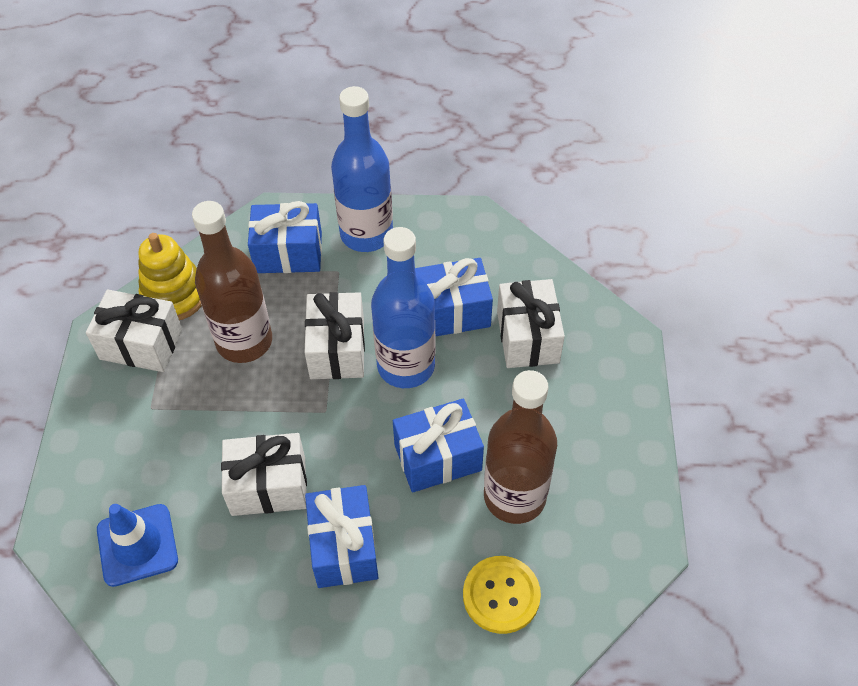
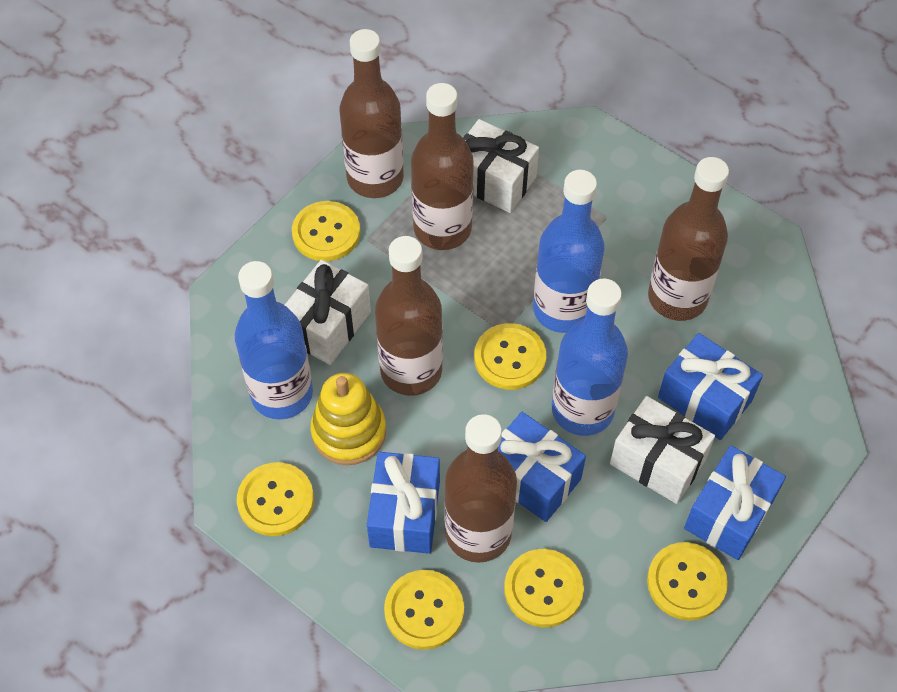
blue bottle: 2 -> 3
blue traffic cone: 1 -> 0
brown bottle: 2 -> 5
white gift: 4 -> 3
yellow button: 1 -> 6

